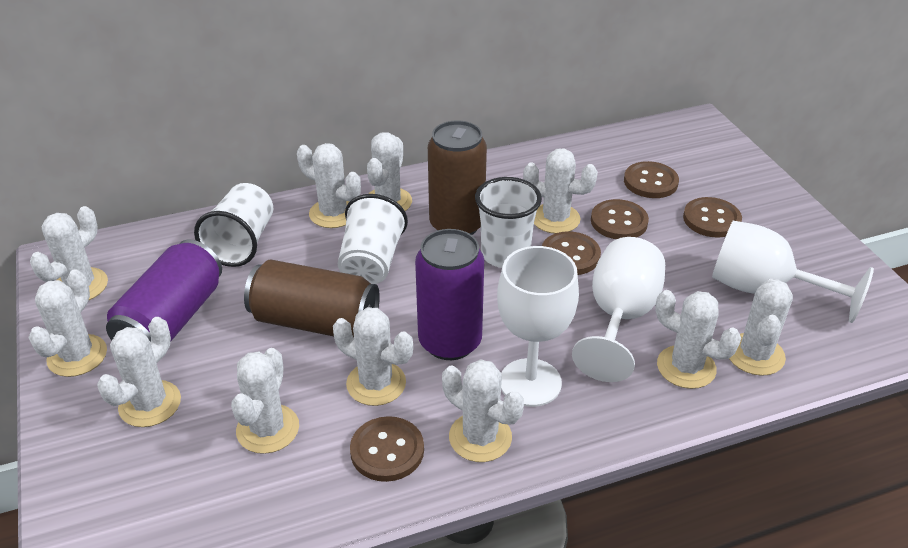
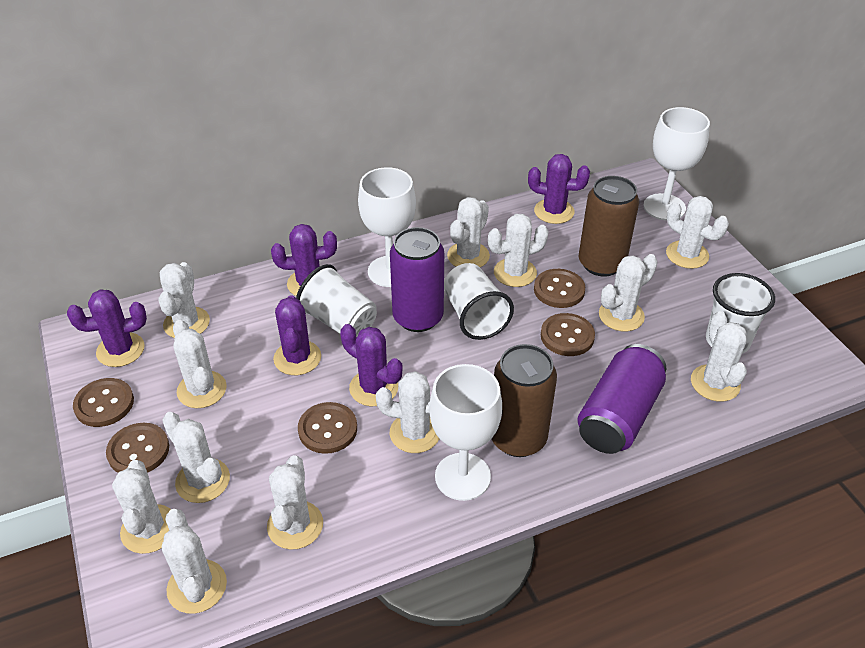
purple cactus: 0 -> 5
white cactus: 11 -> 12

